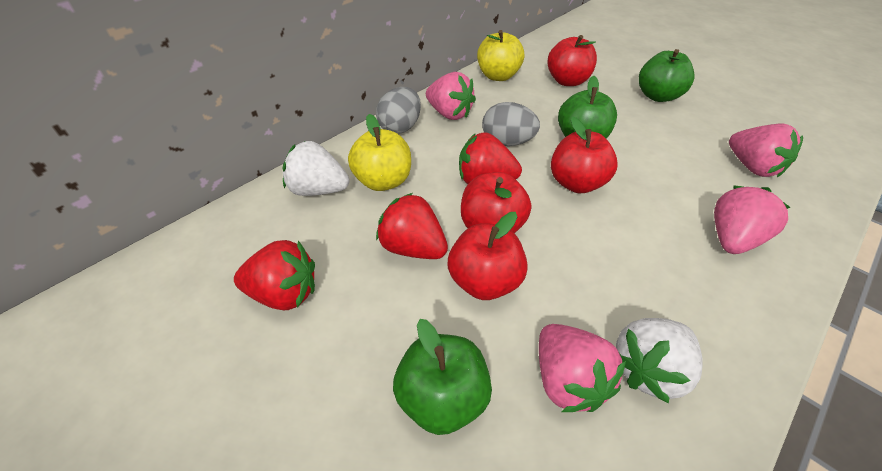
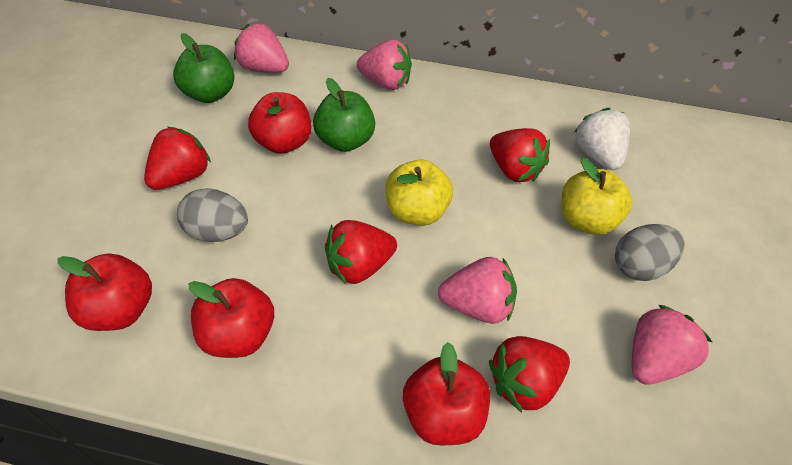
green apple: 3 -> 2
red strawberry: 3 -> 4
white strawberry: 2 -> 1

